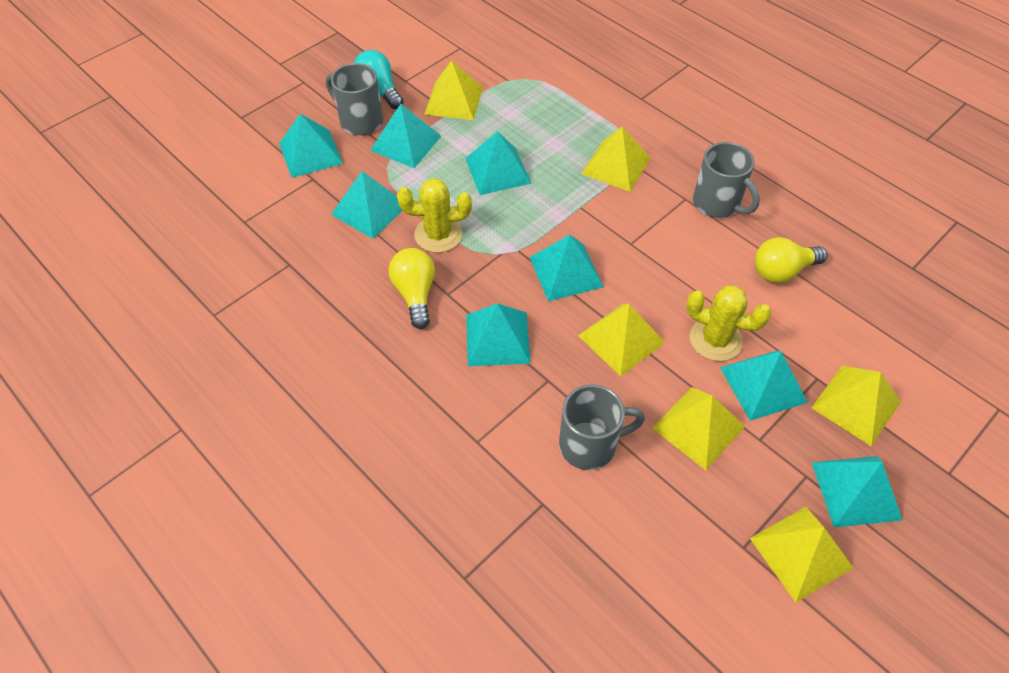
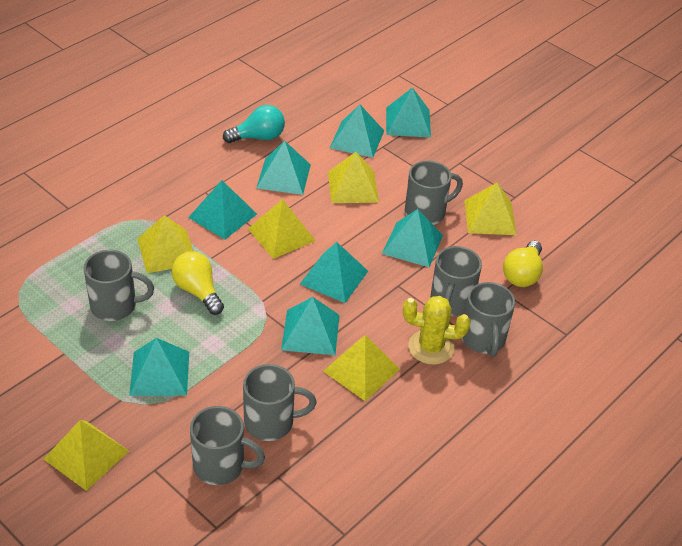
grey mug: 3 -> 6
yellow cactus: 2 -> 1

